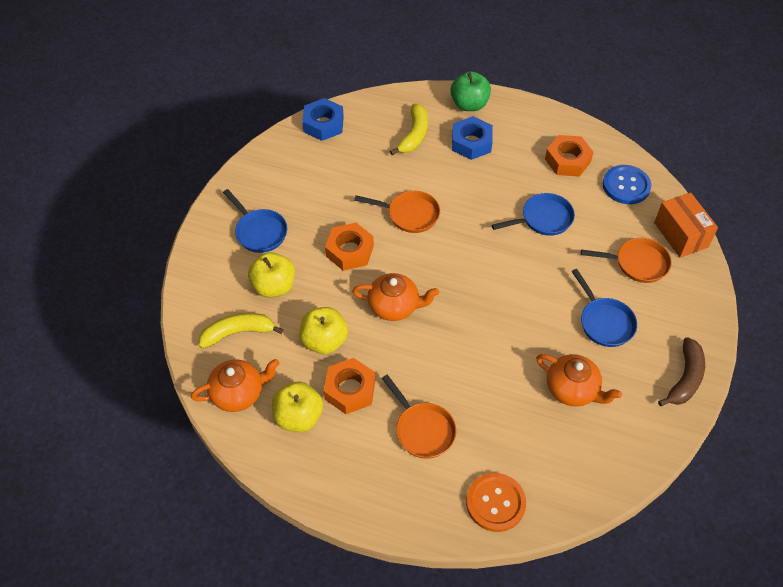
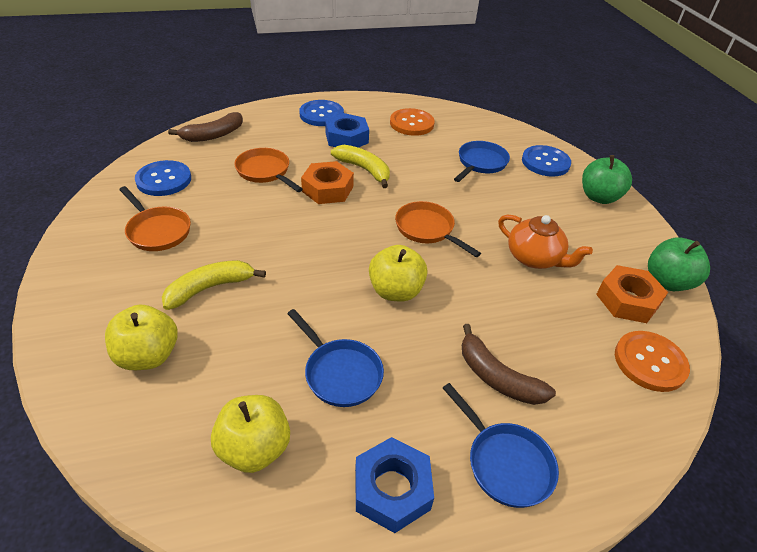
blue button: 1 -> 3
brown banana: 1 -> 2
green apple: 1 -> 2
orange box: 1 -> 0
orange button: 1 -> 2
orange nut: 3 -> 2
orange teapot: 3 -> 1

